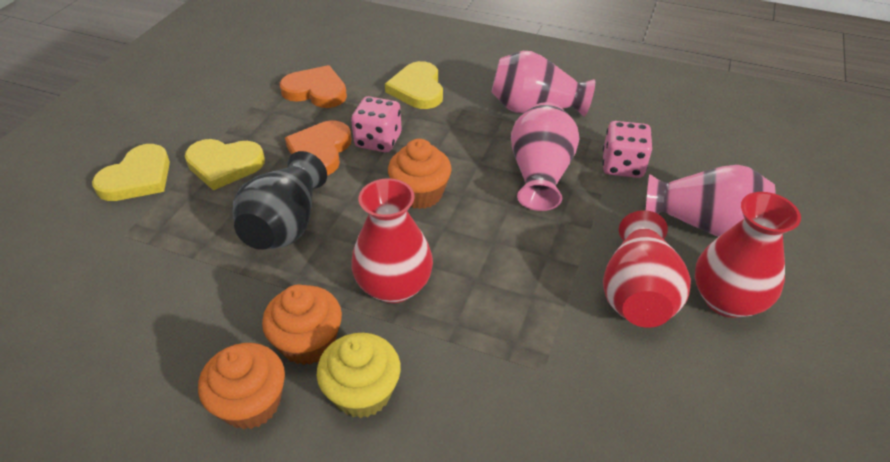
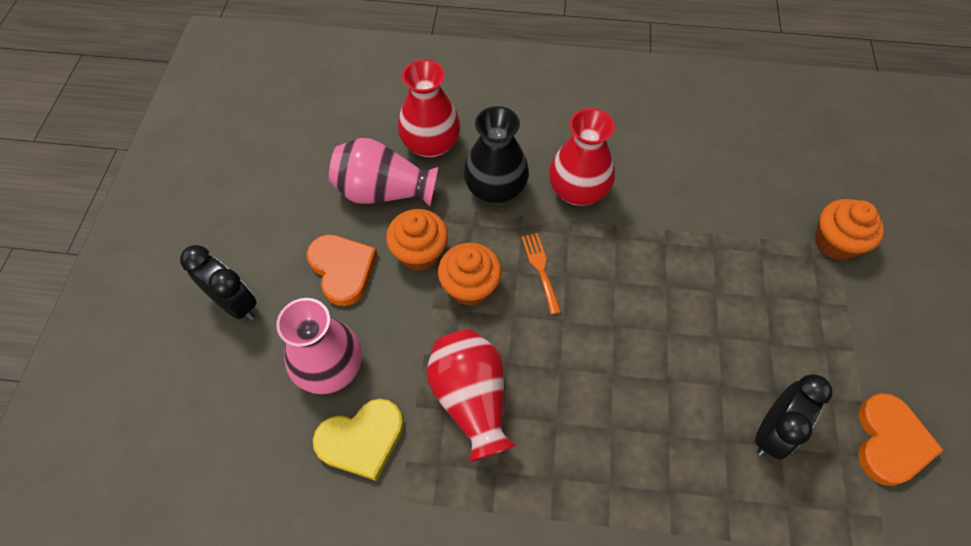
black clock: 0 -> 2
orange fork: 0 -> 1
pink dice: 2 -> 0
pink vase: 3 -> 2
yellow cupcake: 1 -> 0
yellow heart: 3 -> 1

